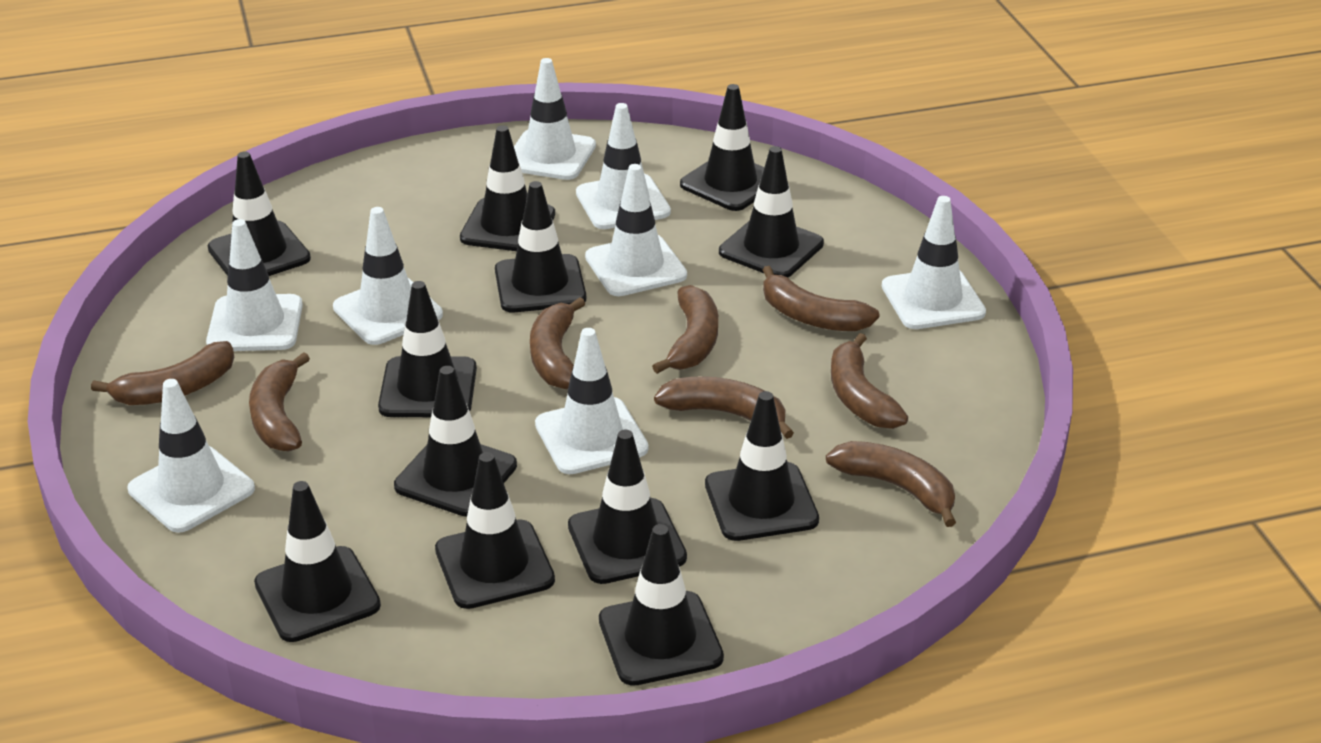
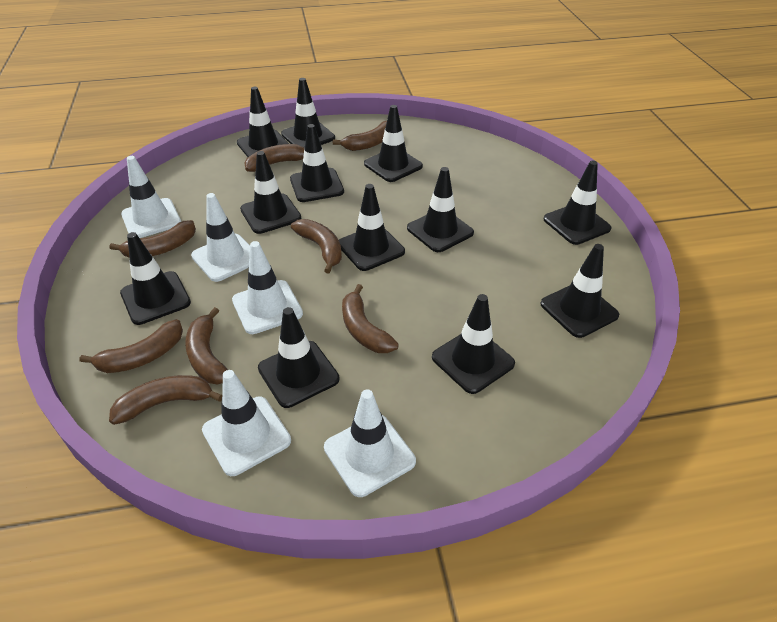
white traffic cone: 8 -> 5

